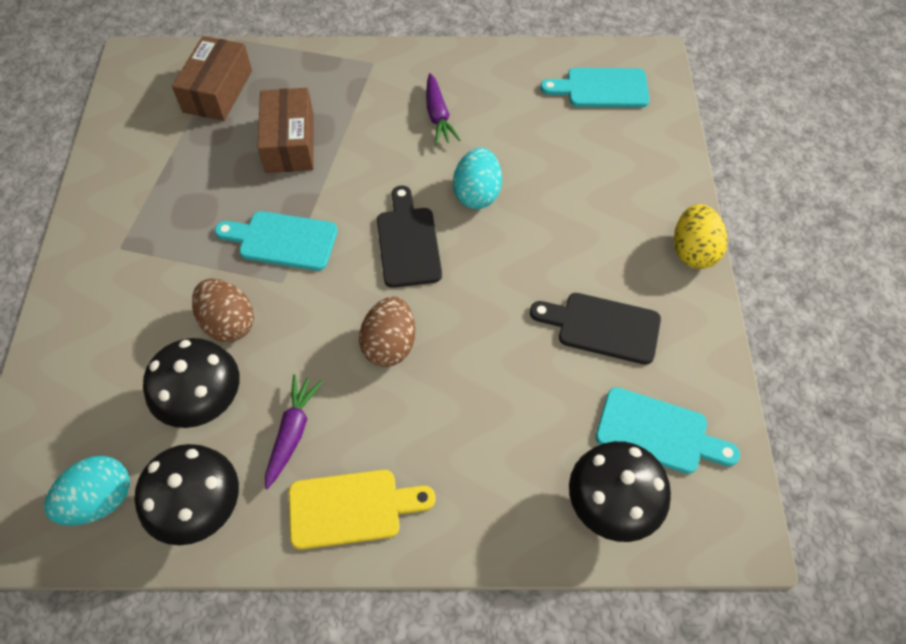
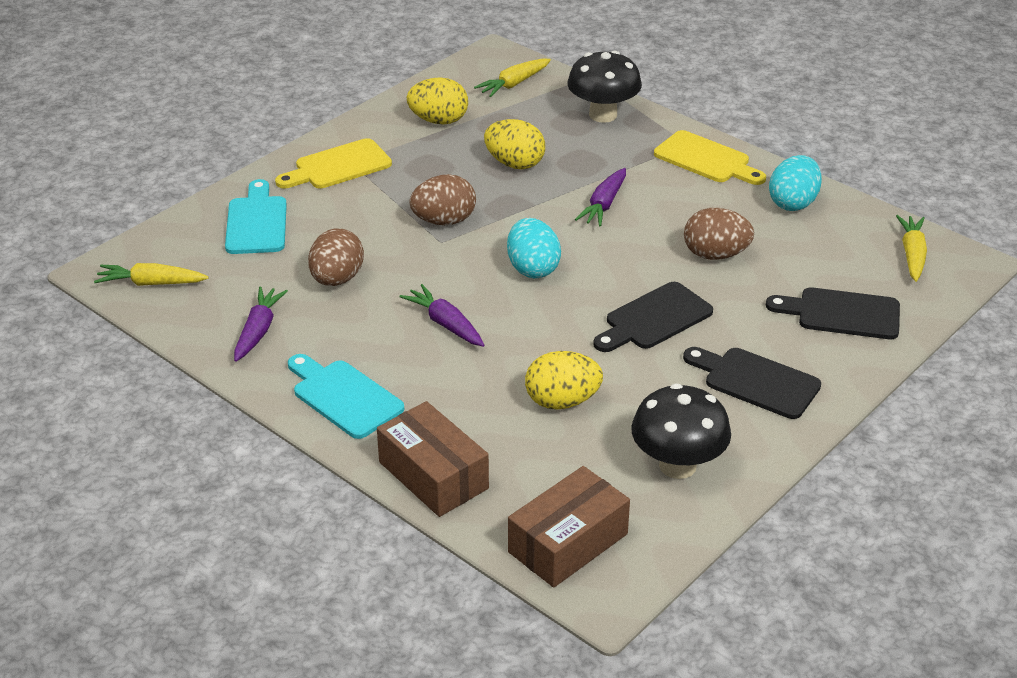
black cutting board: 2 -> 3
black mushroom: 3 -> 2
brown egg: 2 -> 3
purple carrot: 2 -> 3
turquoise cutting board: 3 -> 2
yellow carrot: 0 -> 3
yellow cutting board: 1 -> 2
yellow egg: 1 -> 3

